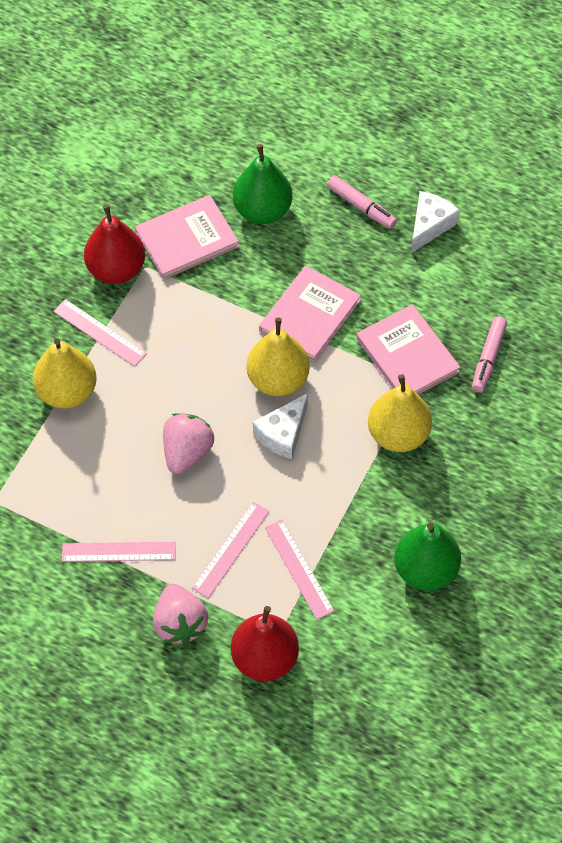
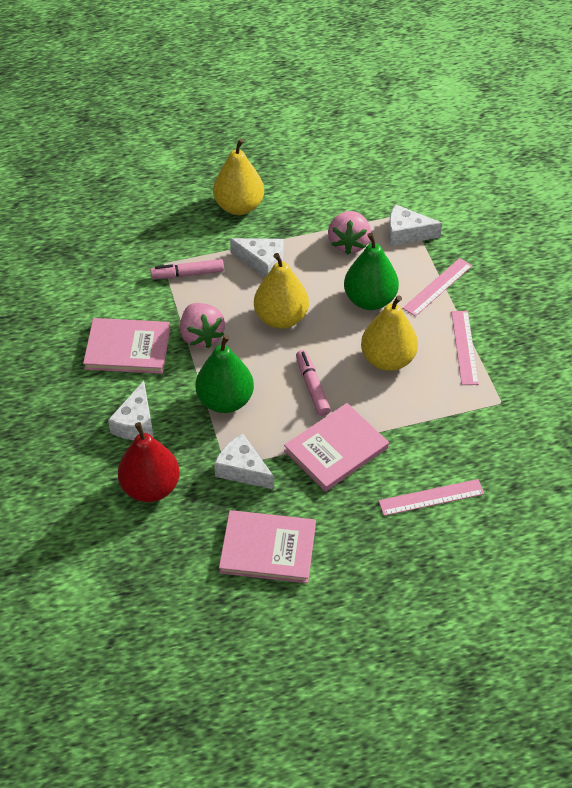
pink ruler: 4 -> 3
red pear: 2 -> 1
white cheese: 2 -> 4

